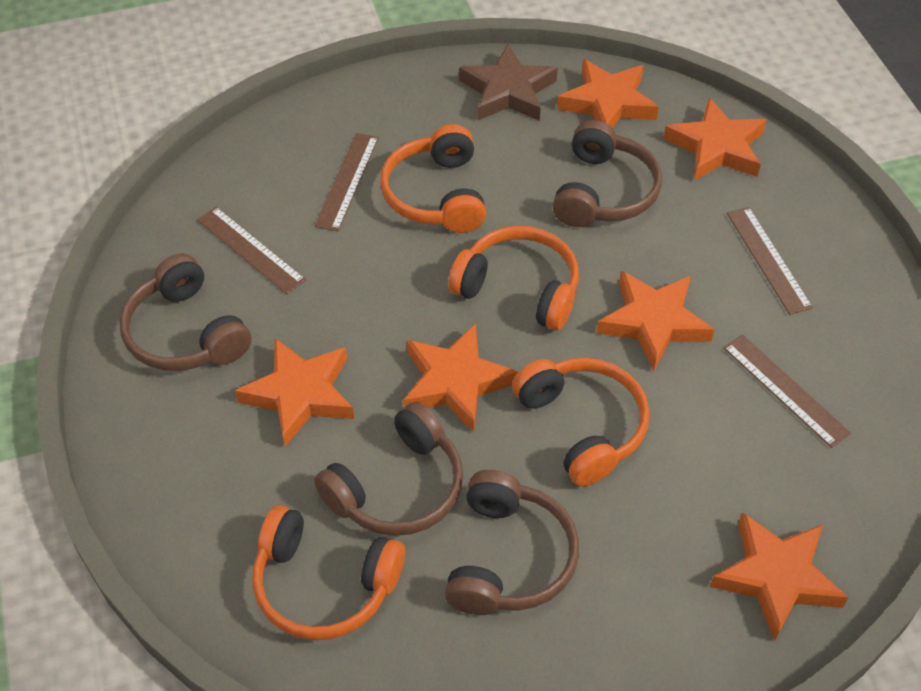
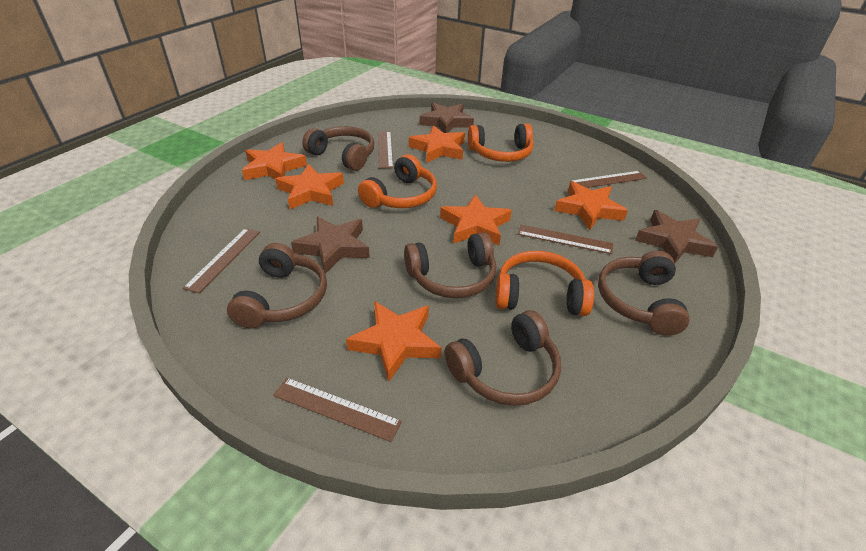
brown headphones: 4 -> 5
brown ruler: 4 -> 5
brown star: 1 -> 3
orange headphones: 4 -> 3

